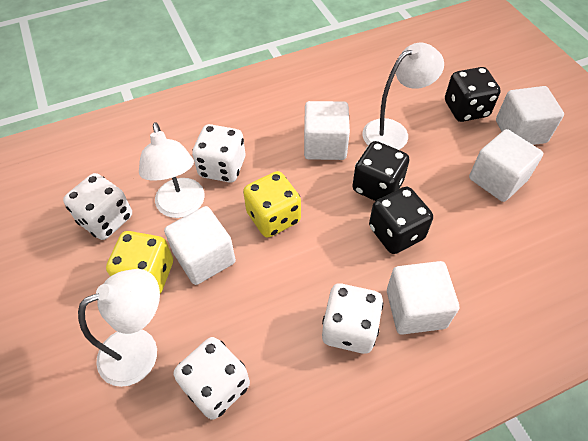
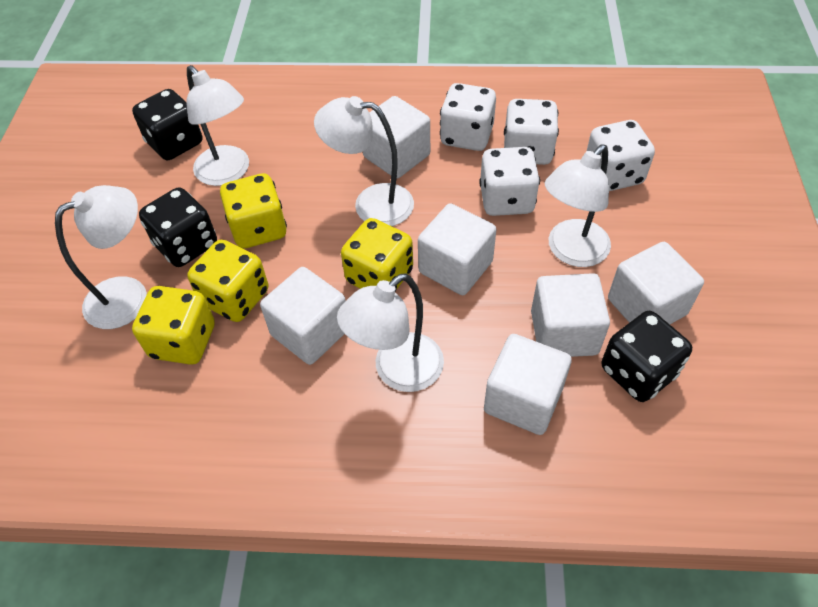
white cube: 5 -> 6
white lamp: 3 -> 5
yellow dice: 2 -> 4

